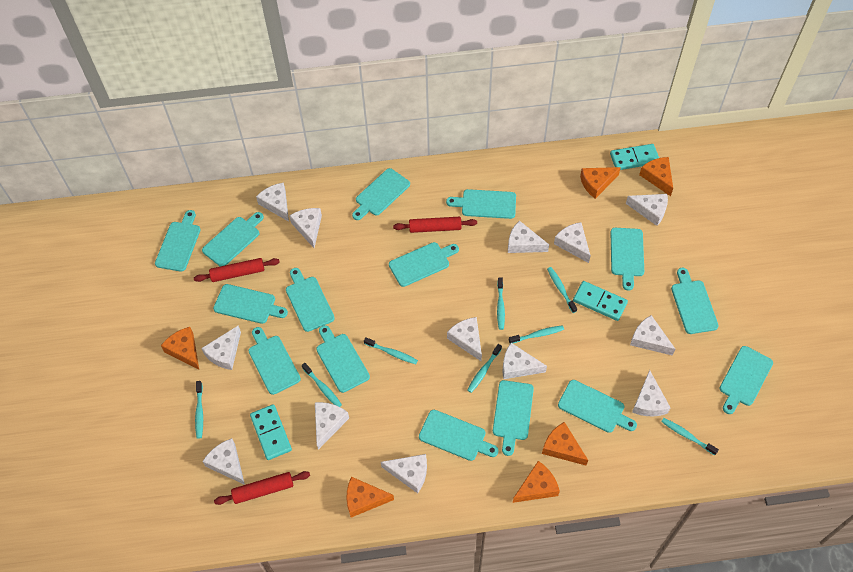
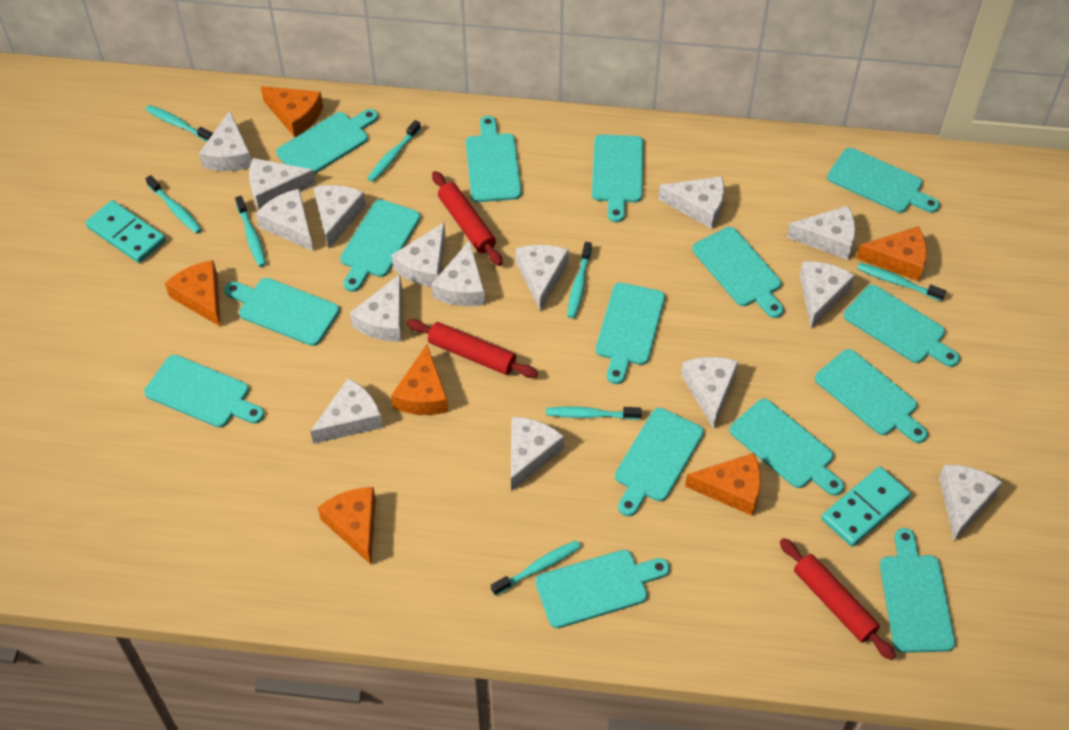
turquoise domino: 3 -> 2
white cheese: 13 -> 15

